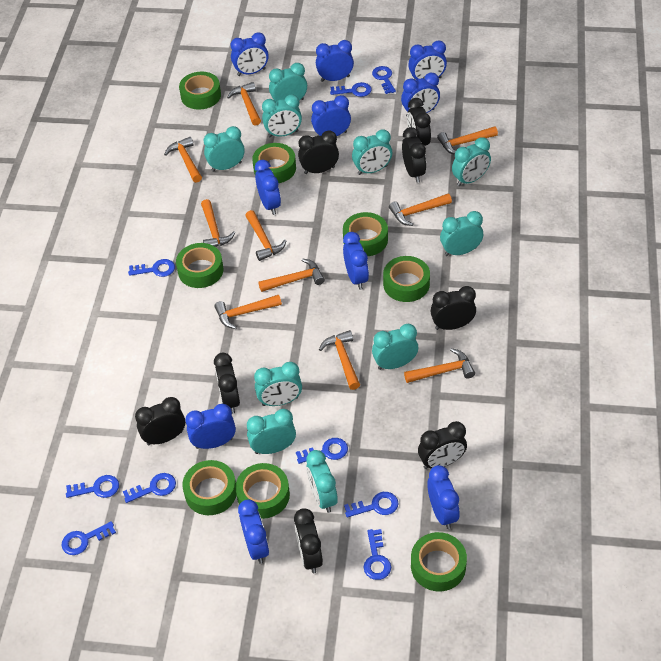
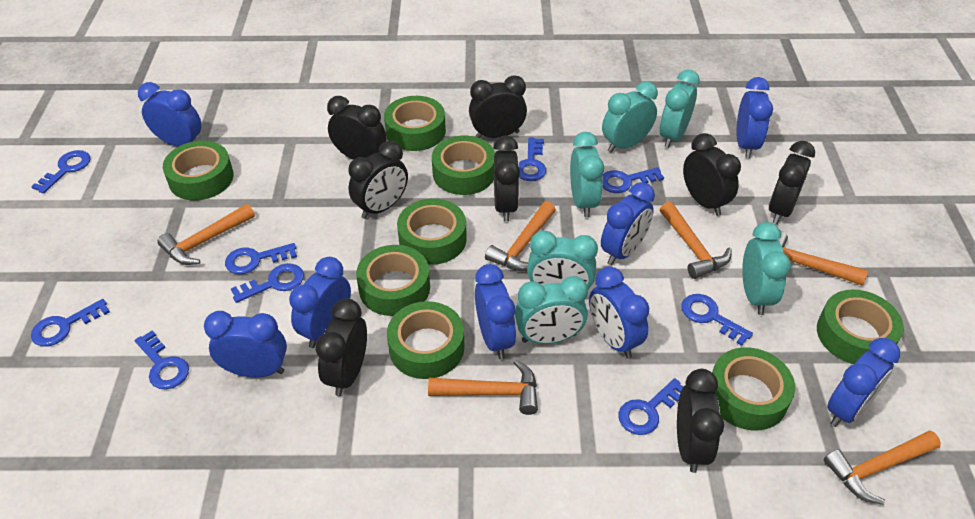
blue clock: 10 -> 8
orange hammer: 10 -> 6
turquoise clock: 10 -> 6

